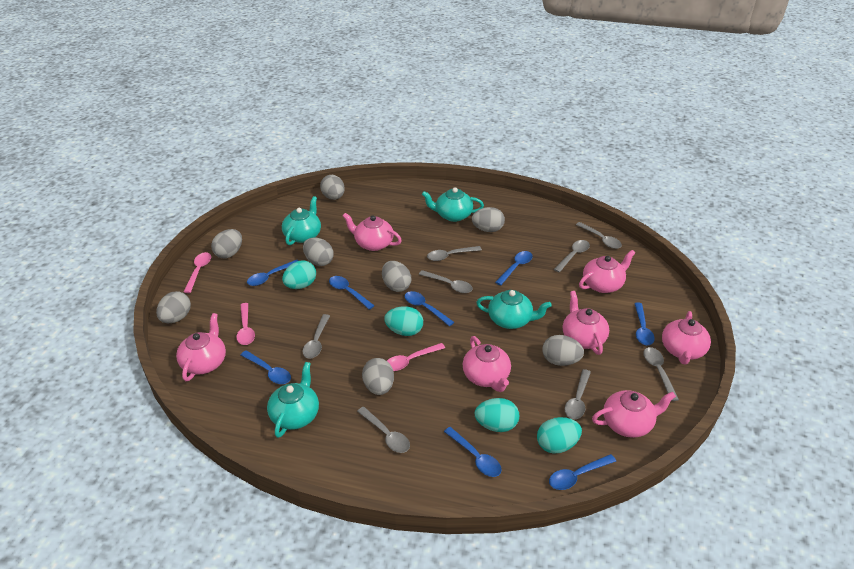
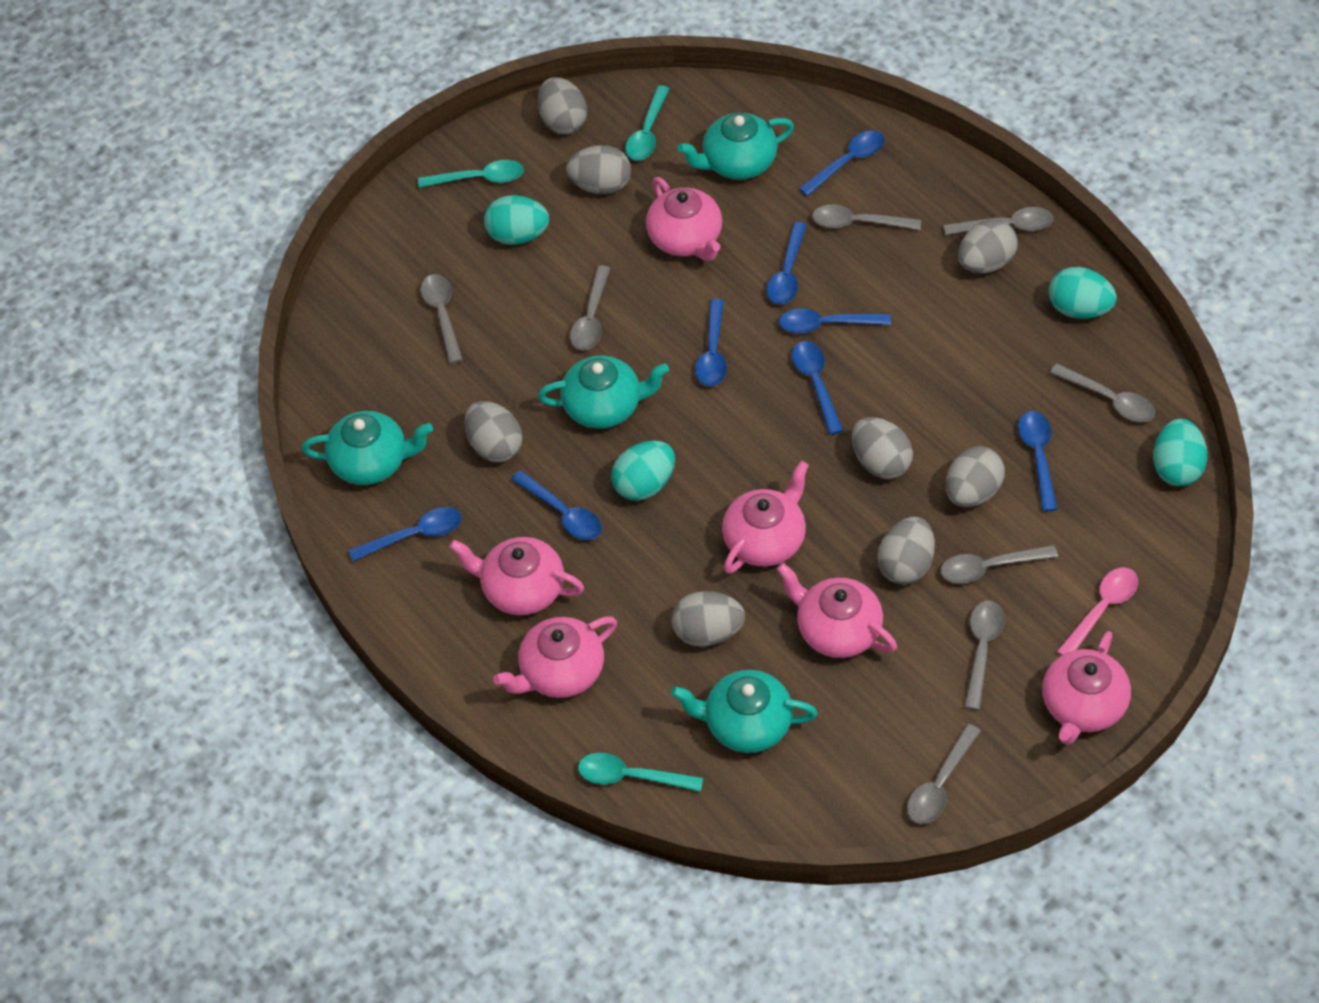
pink spoon: 3 -> 1
pink teapot: 7 -> 6
turquoise spoon: 0 -> 3

